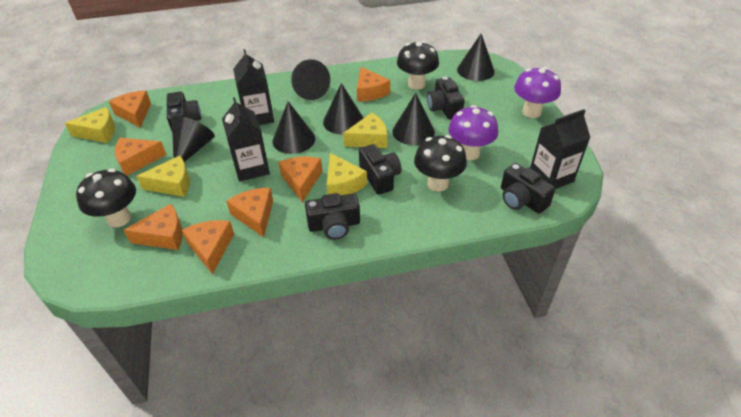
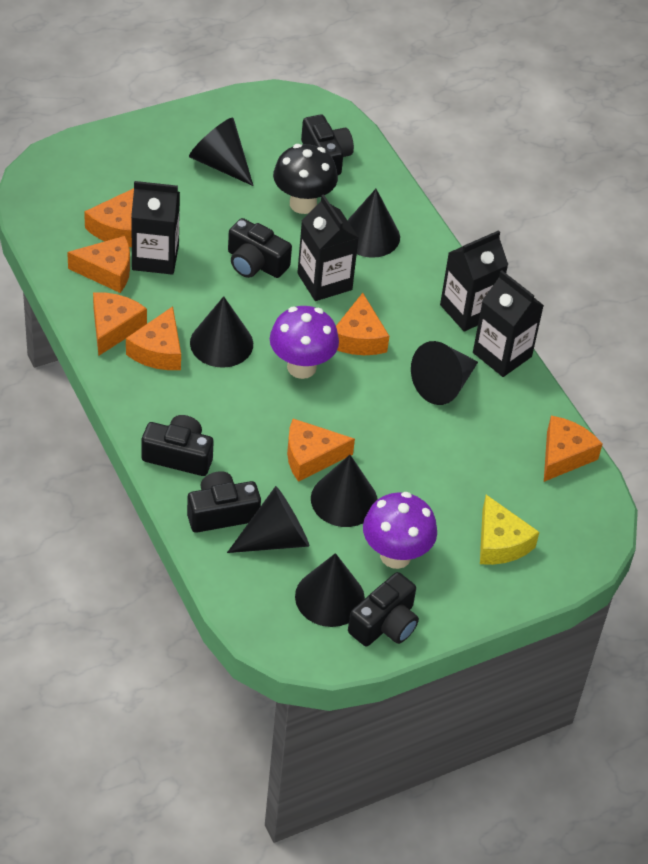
black carton: 3 -> 4
black cone: 6 -> 7
black mushroom: 3 -> 1
yellow cheese: 4 -> 1

